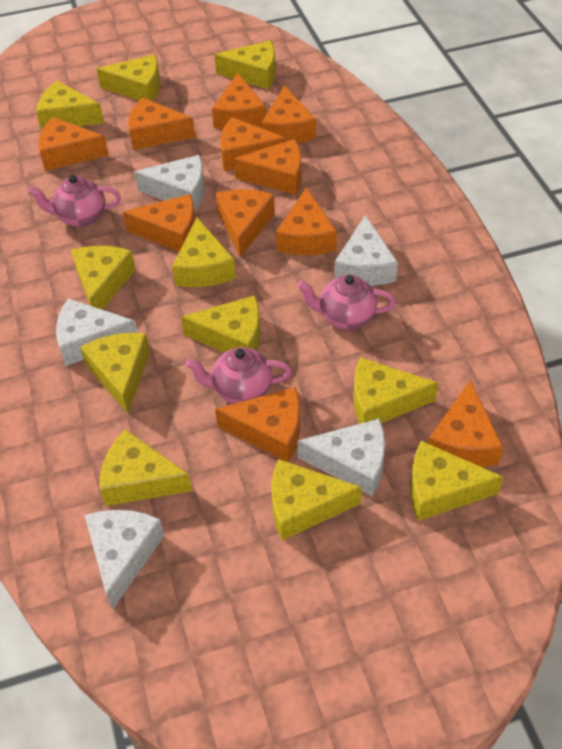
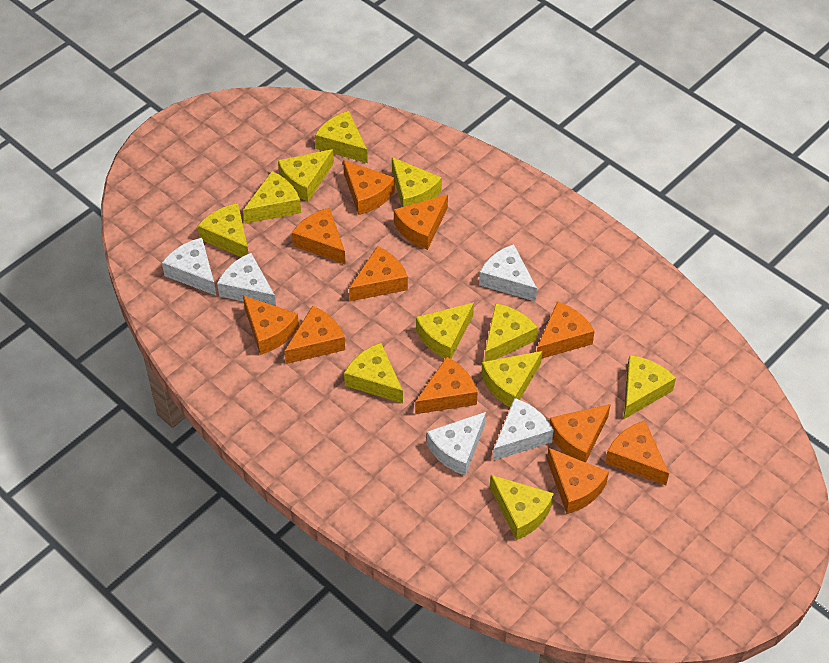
pink teapot: 3 -> 0

